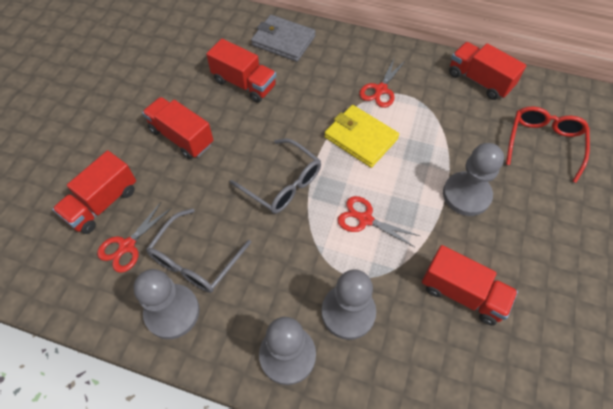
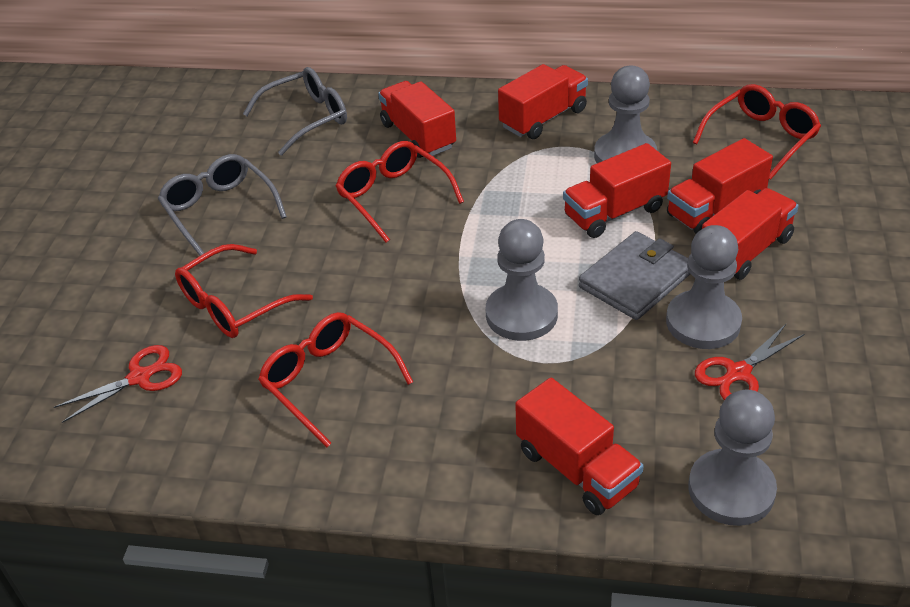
red glasses: 1 -> 4
red scissors: 3 -> 2
red truck: 5 -> 6
yellow wallet: 1 -> 0

